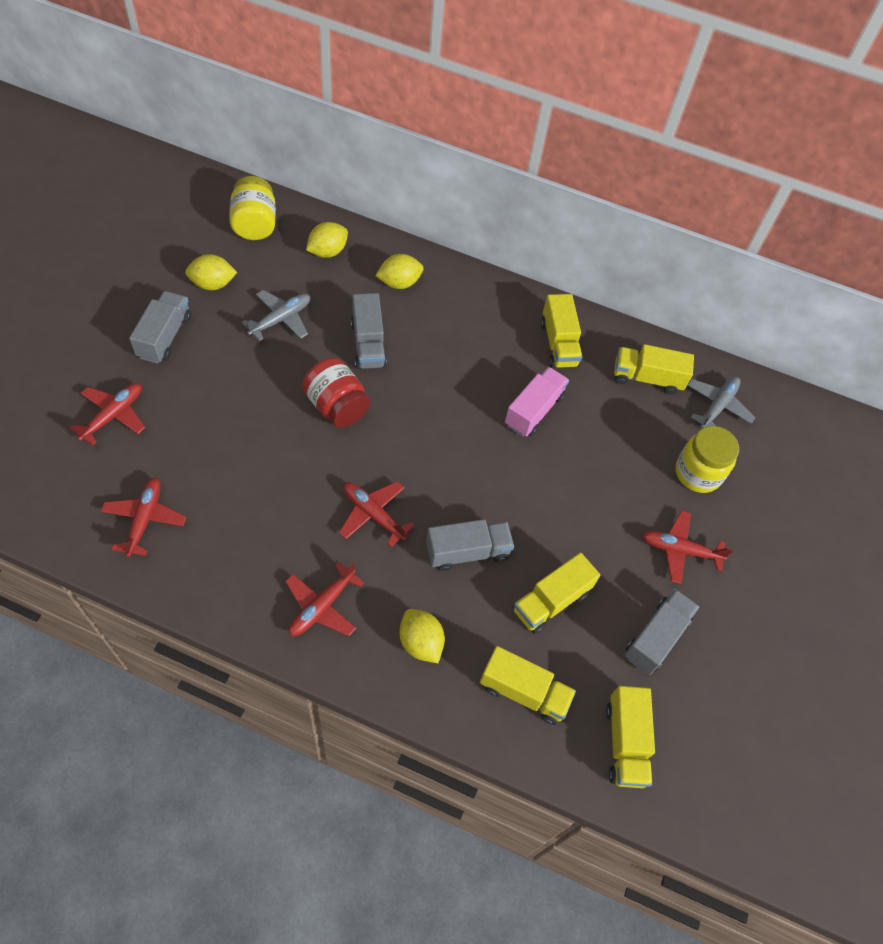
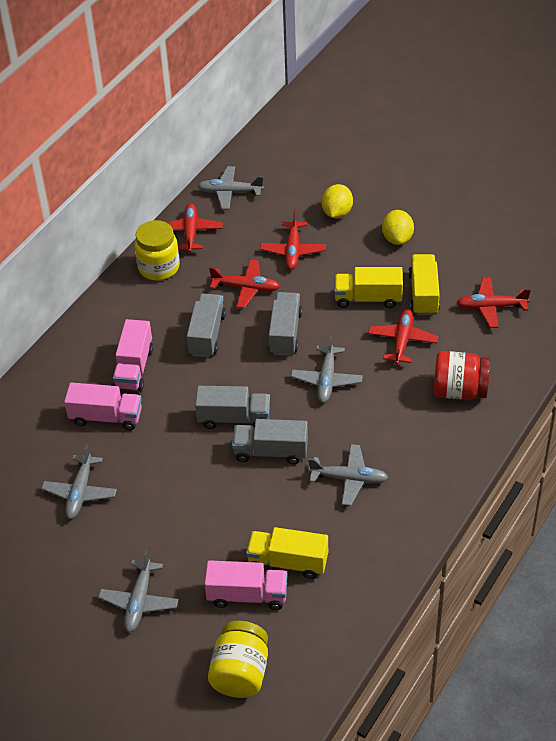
grey plane: 2 -> 5
pink truck: 1 -> 3
yellow lemon: 4 -> 2
yellow truck: 5 -> 3

